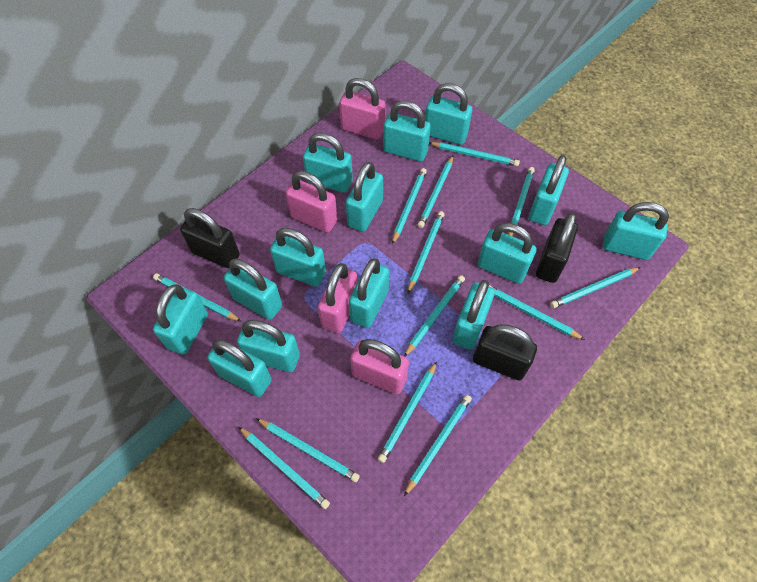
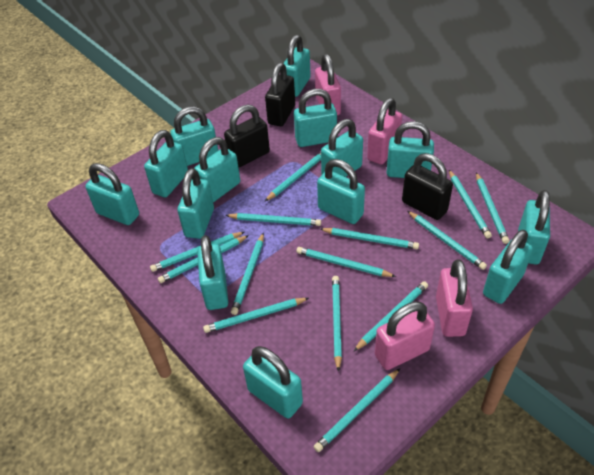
turquoise pencil: 13 -> 14

